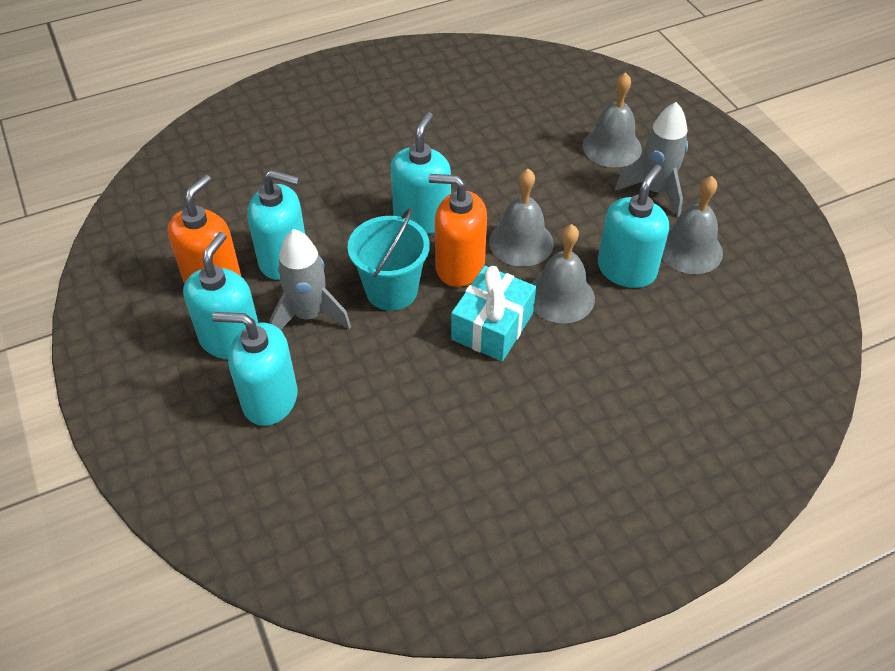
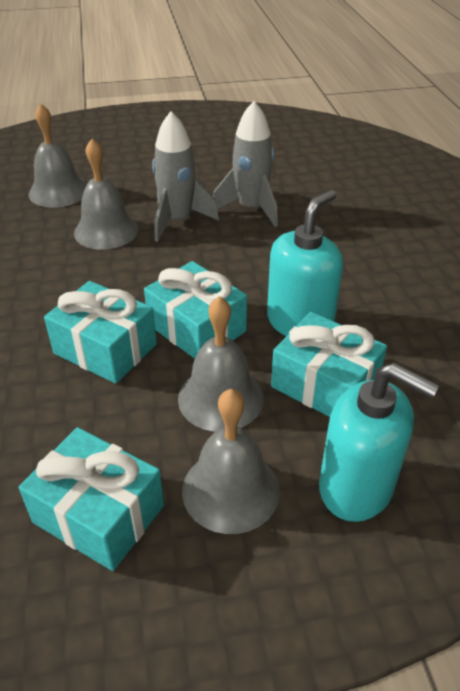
orange soap dispenser: 2 -> 0
turquoise bucket: 1 -> 0
turquoise gift: 1 -> 4
turquoise soap dispenser: 5 -> 2

